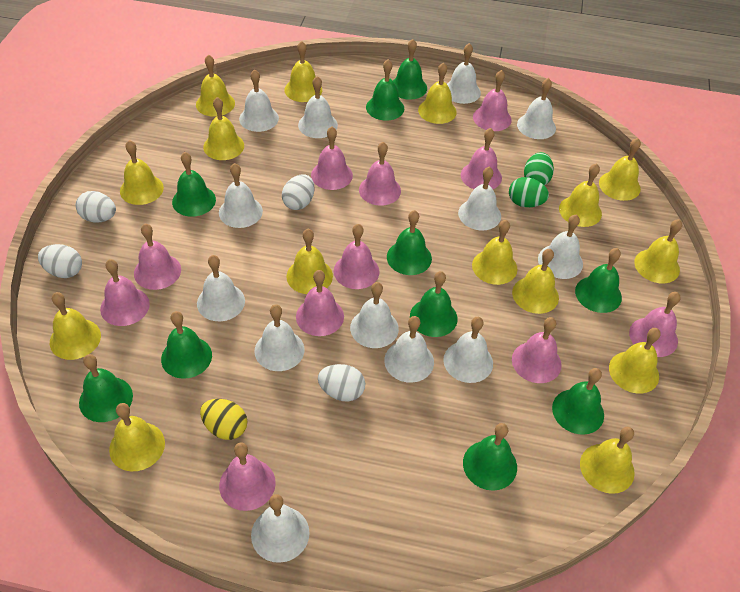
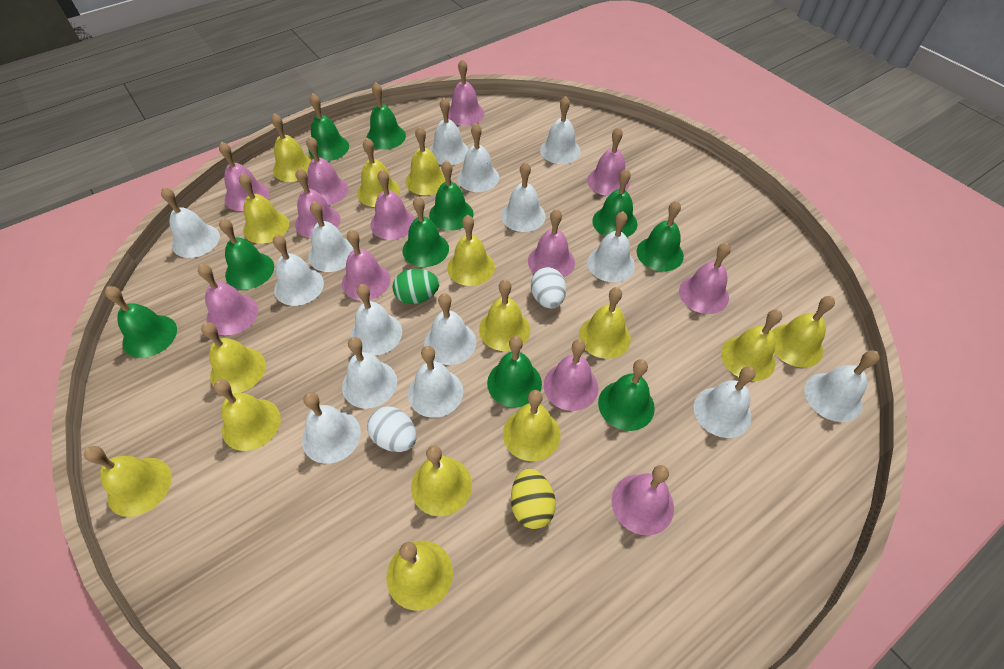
green egg: 2 -> 1
pink bell: 11 -> 12
white bell: 13 -> 15
white egg: 4 -> 2

